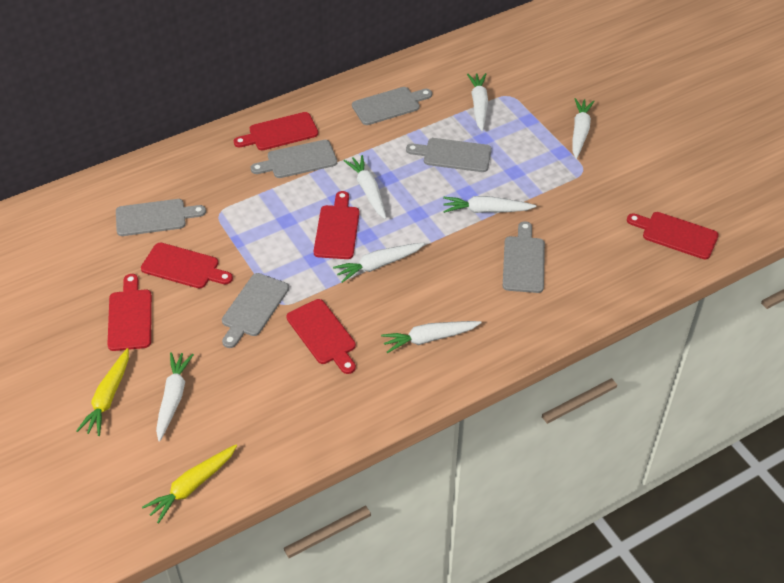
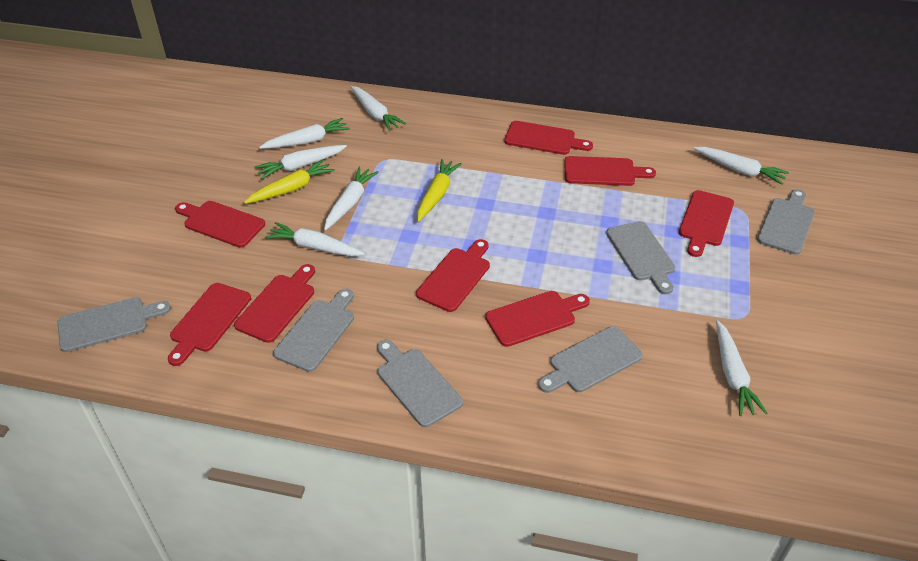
red cutting board: 6 -> 8

